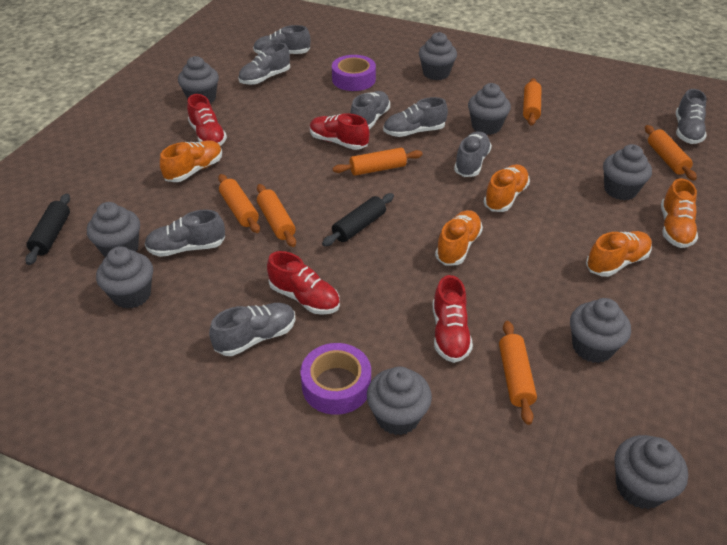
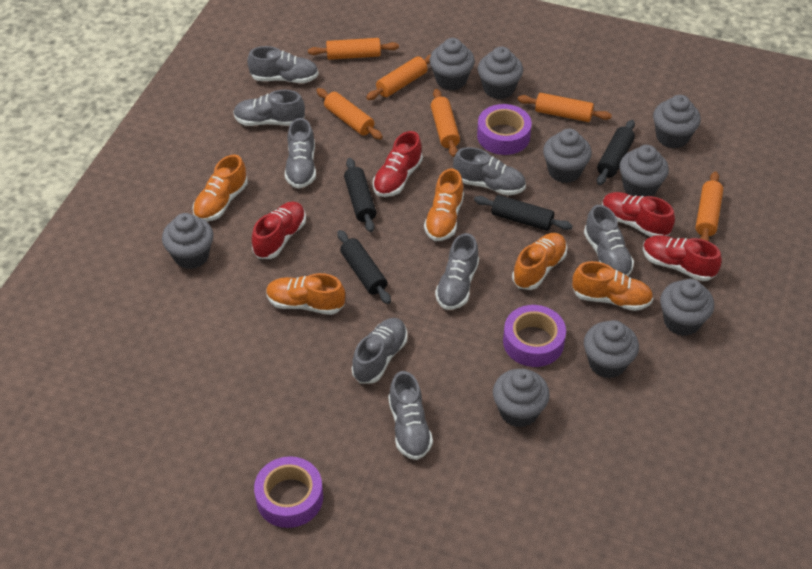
black rolling pin: 2 -> 4
purple tape: 2 -> 3

